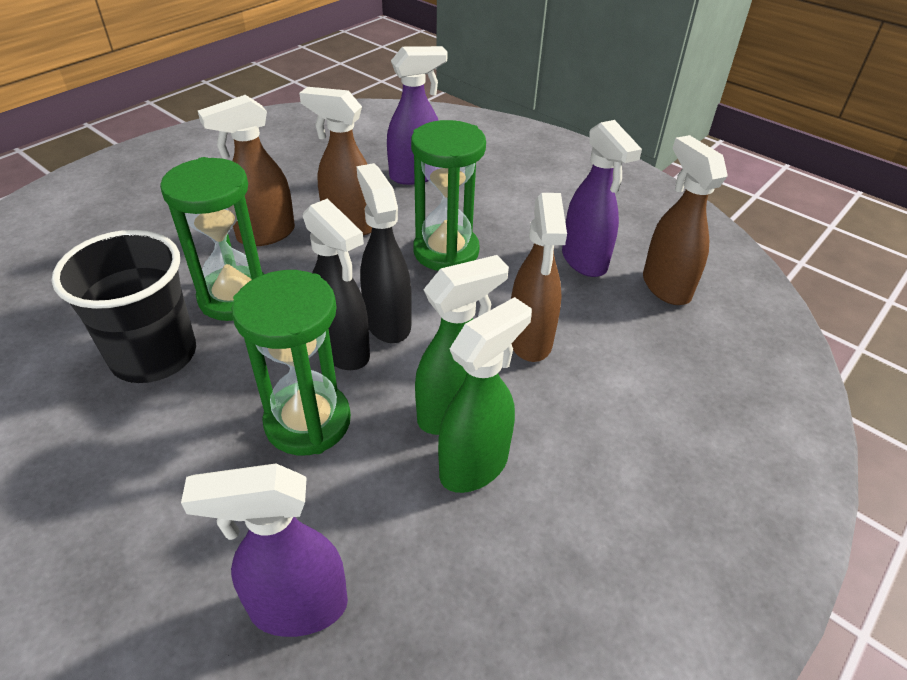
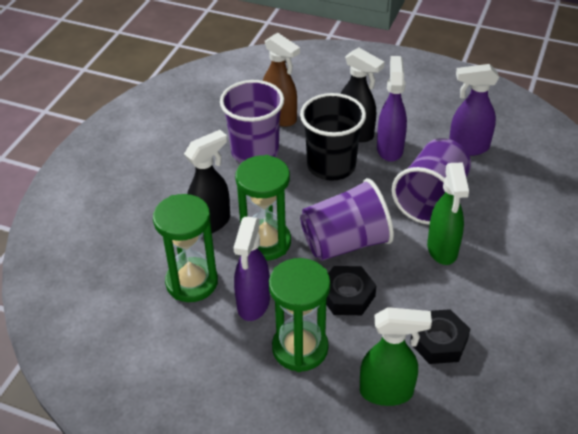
black nut: 0 -> 2
brown spray bottle: 4 -> 1
purple cup: 0 -> 3

